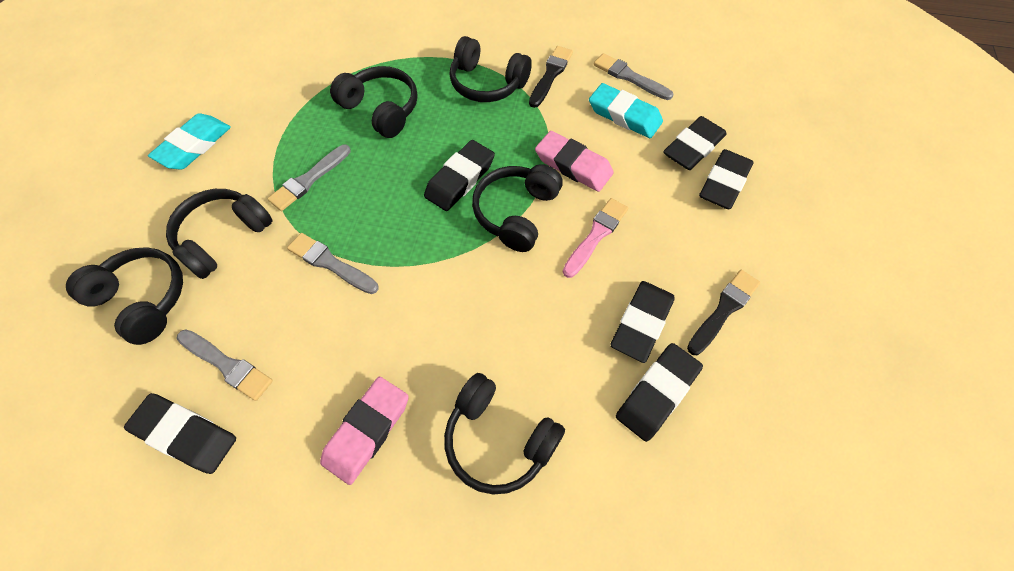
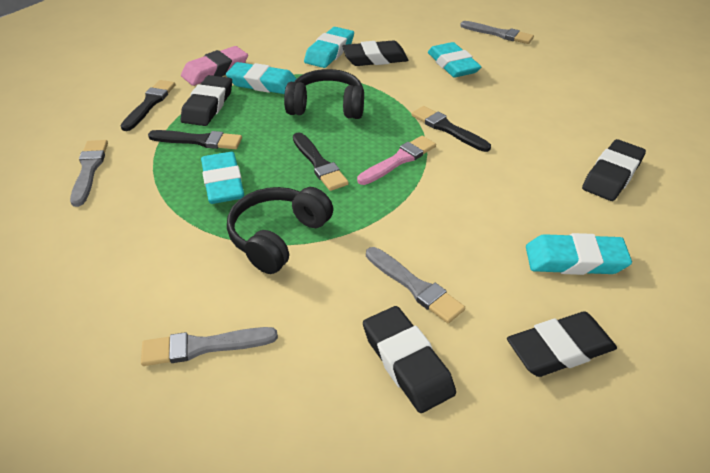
black brush: 2 -> 4
black eraser: 6 -> 5
black headphones: 6 -> 2
pink eraser: 2 -> 1
turquoise eraser: 2 -> 5

